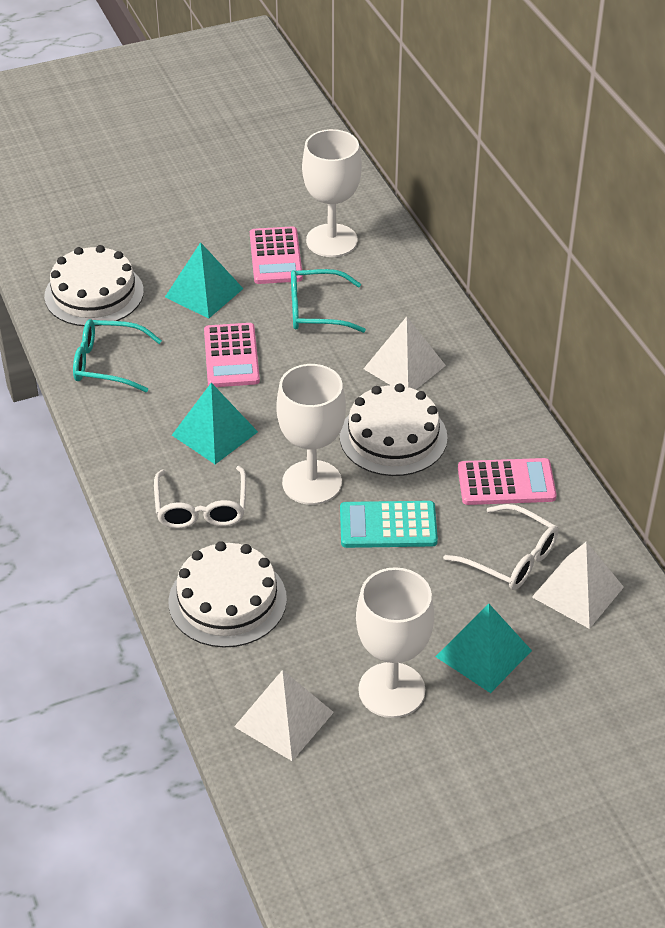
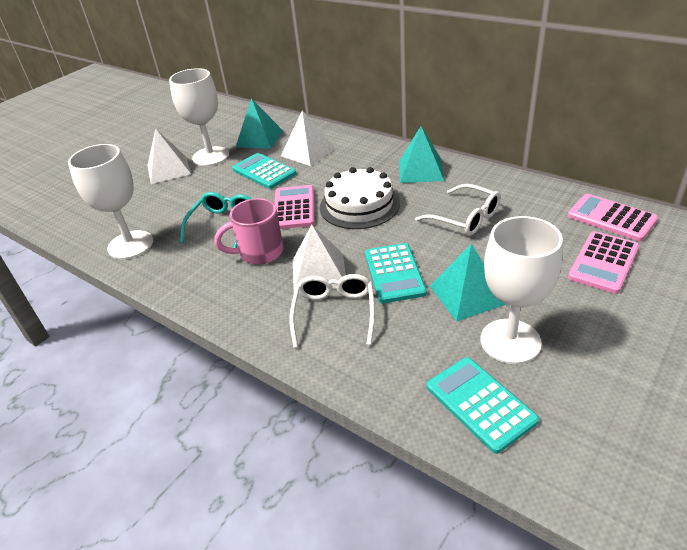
pink mug: 0 -> 1
turquoise calculator: 1 -> 3
turquoise glasses: 2 -> 1
white cake: 3 -> 1

